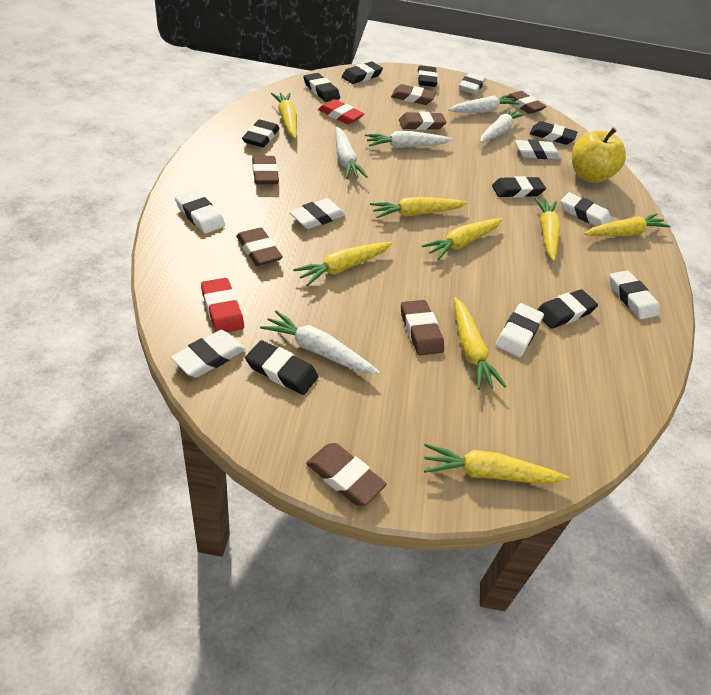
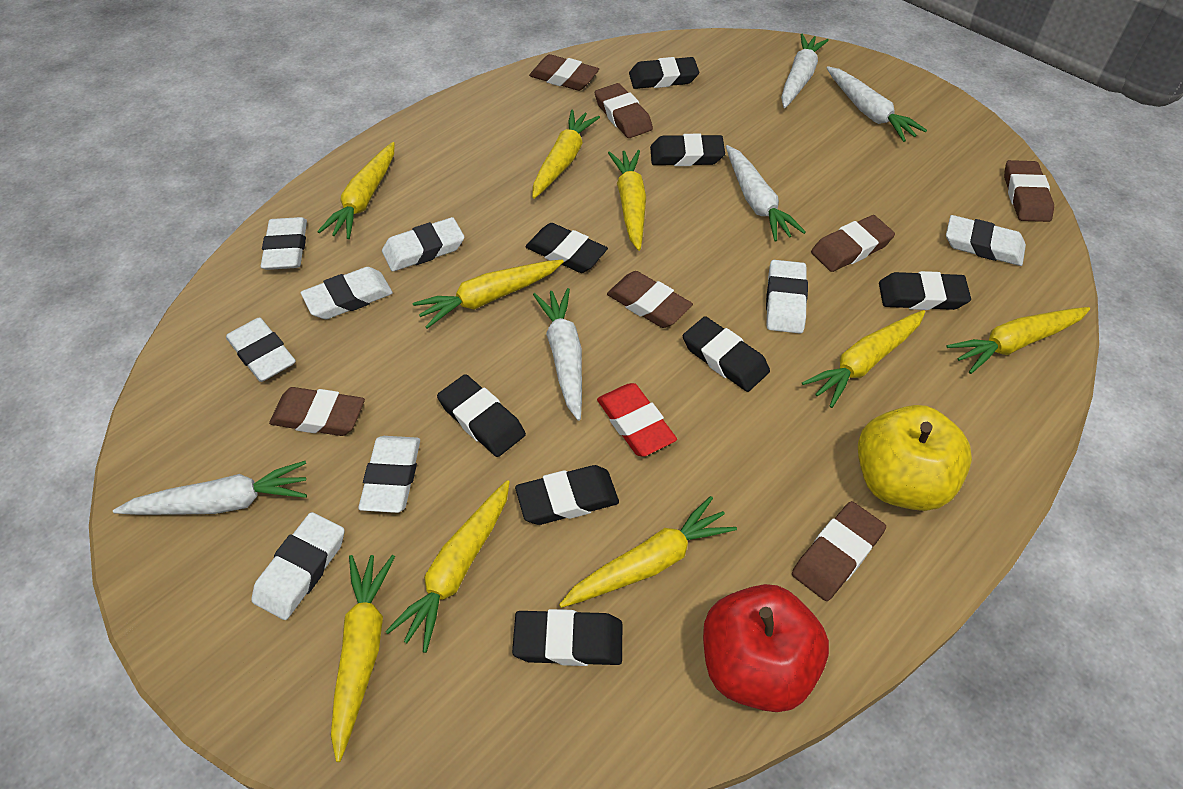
red apple: 0 -> 1
red eraser: 2 -> 1
yellow carrot: 8 -> 9

